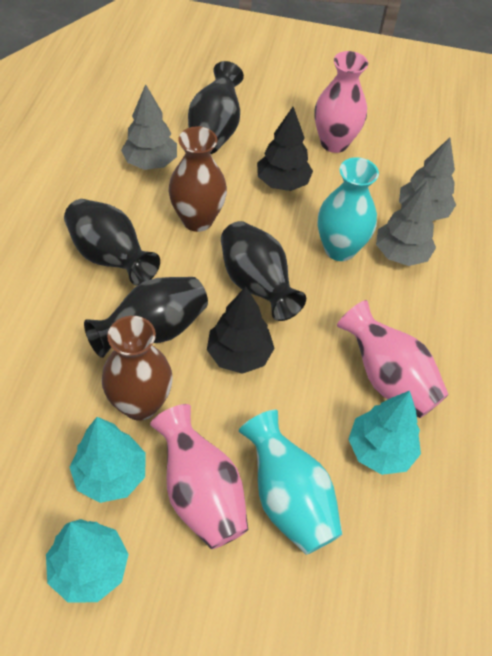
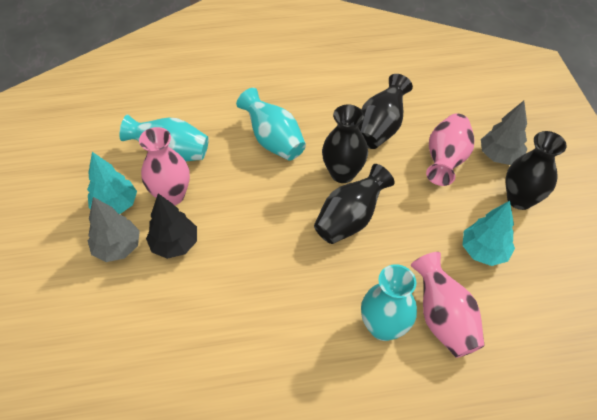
black tree: 2 -> 1
brown vase: 2 -> 0
grey tree: 3 -> 2
turquoise tree: 3 -> 2
turquoise vase: 2 -> 3

